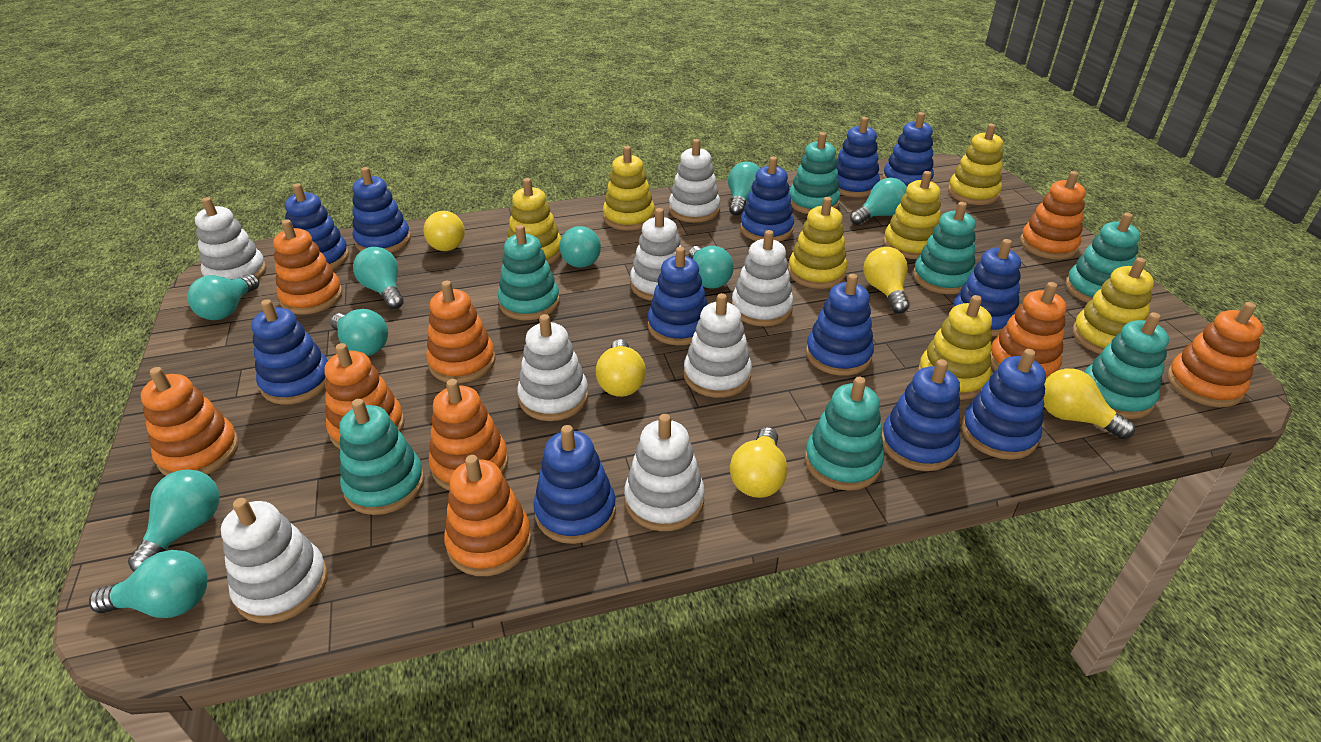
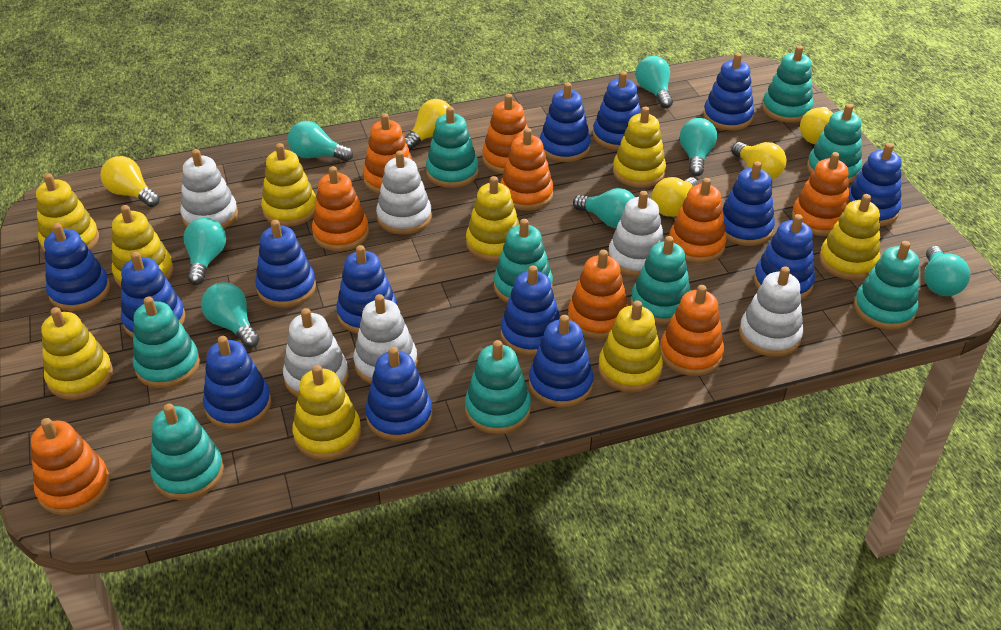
blue stacking toy: 12 -> 14
turquoise light bulb: 9 -> 7
turquoise stacking toy: 7 -> 9
white stacking toy: 8 -> 6
yellow stacking toy: 7 -> 9

